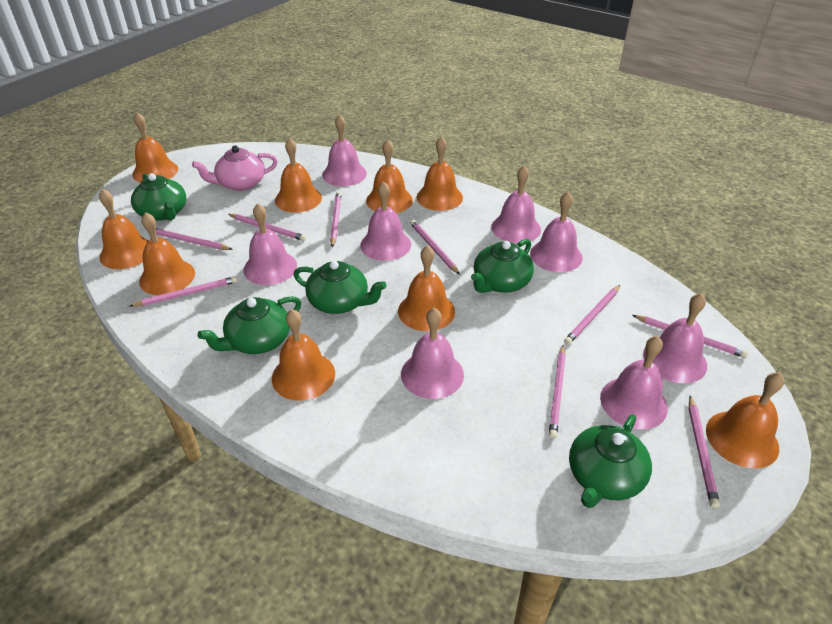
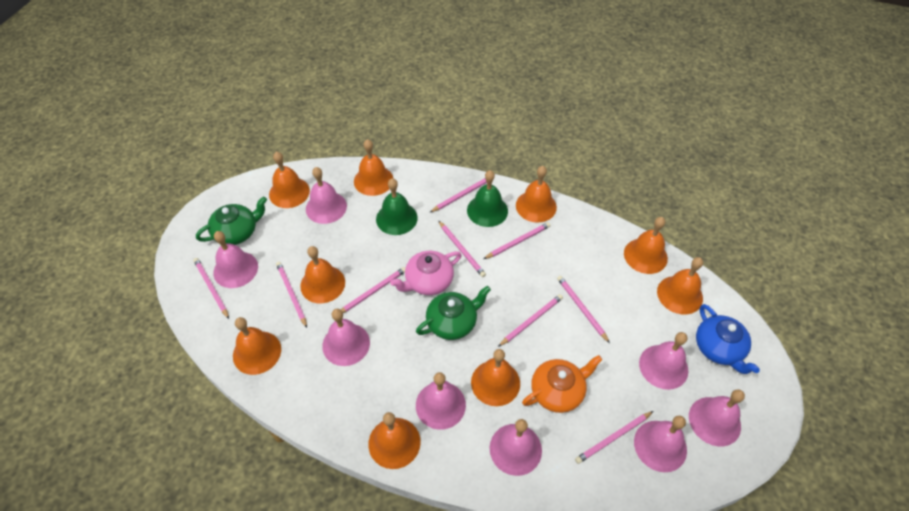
blue teapot: 0 -> 1
green bell: 0 -> 2
green teapot: 5 -> 2
orange teapot: 0 -> 1

